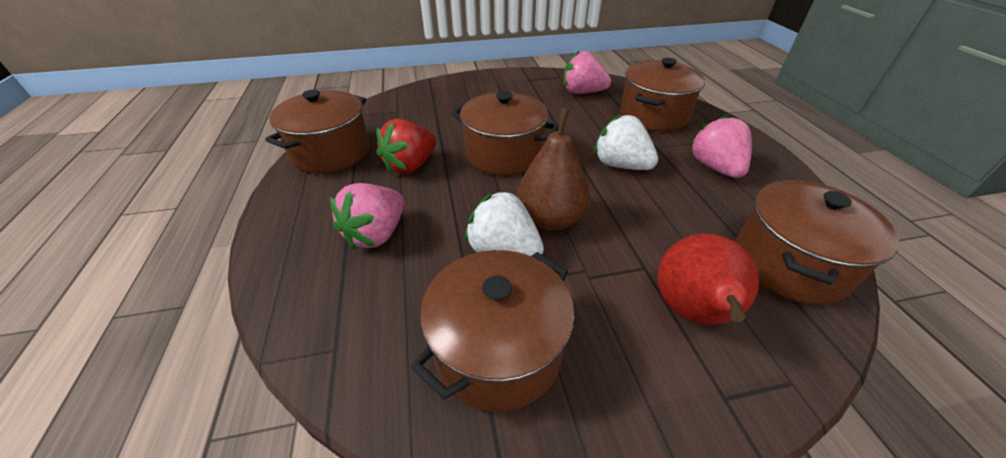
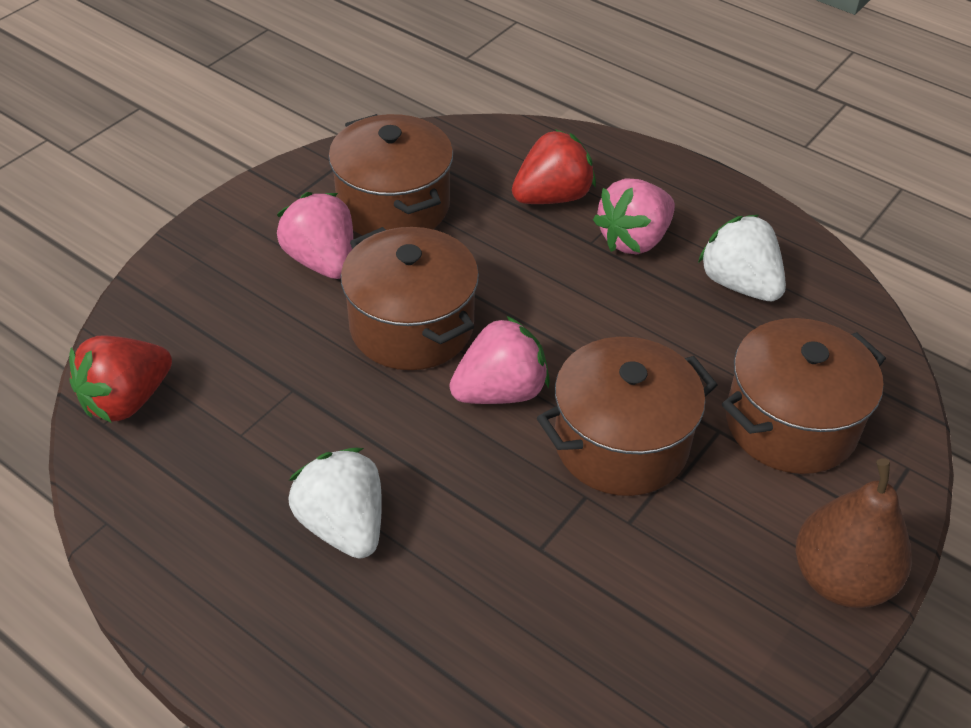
brown pot: 5 -> 4
red pear: 1 -> 0
red strawberry: 1 -> 2

